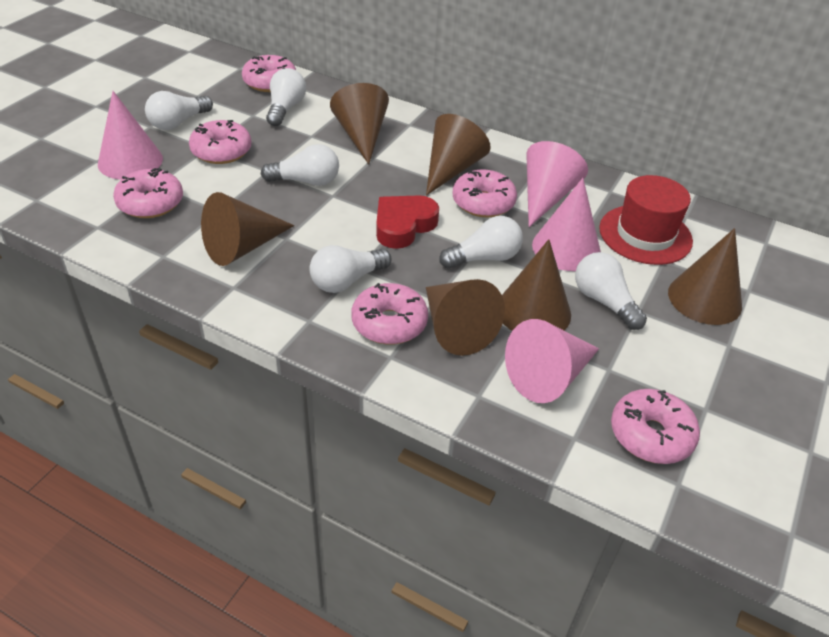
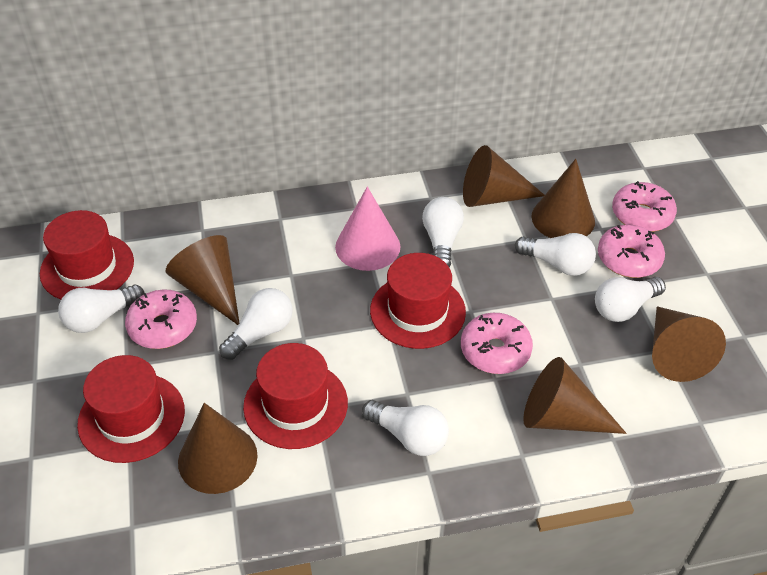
pink cone: 4 -> 1
pink donut: 6 -> 4
red hat: 1 -> 4
red heart: 1 -> 0

